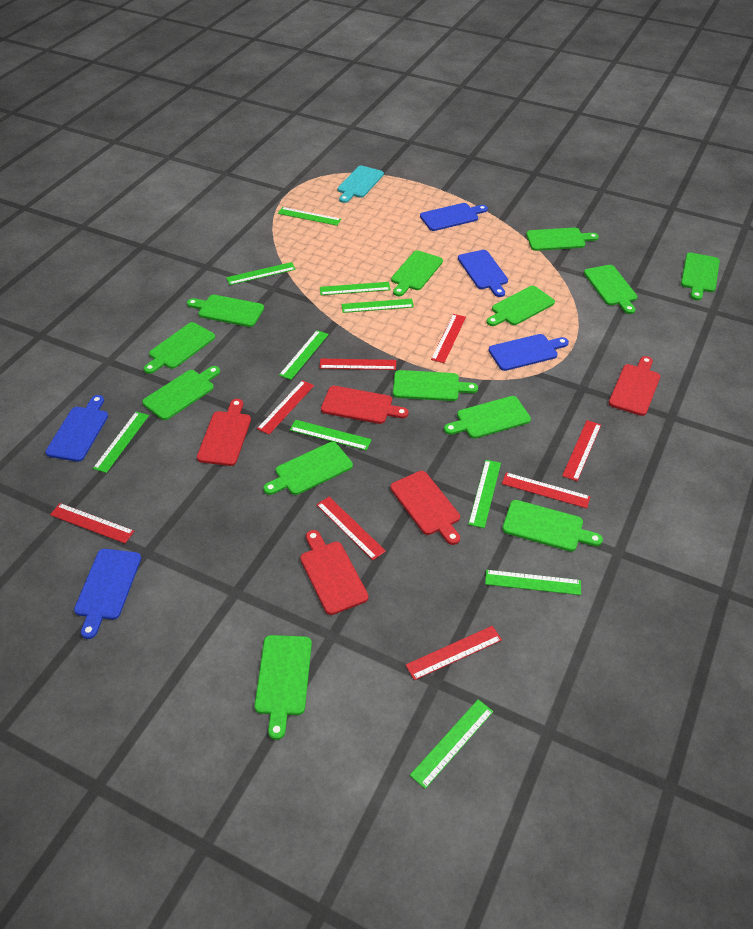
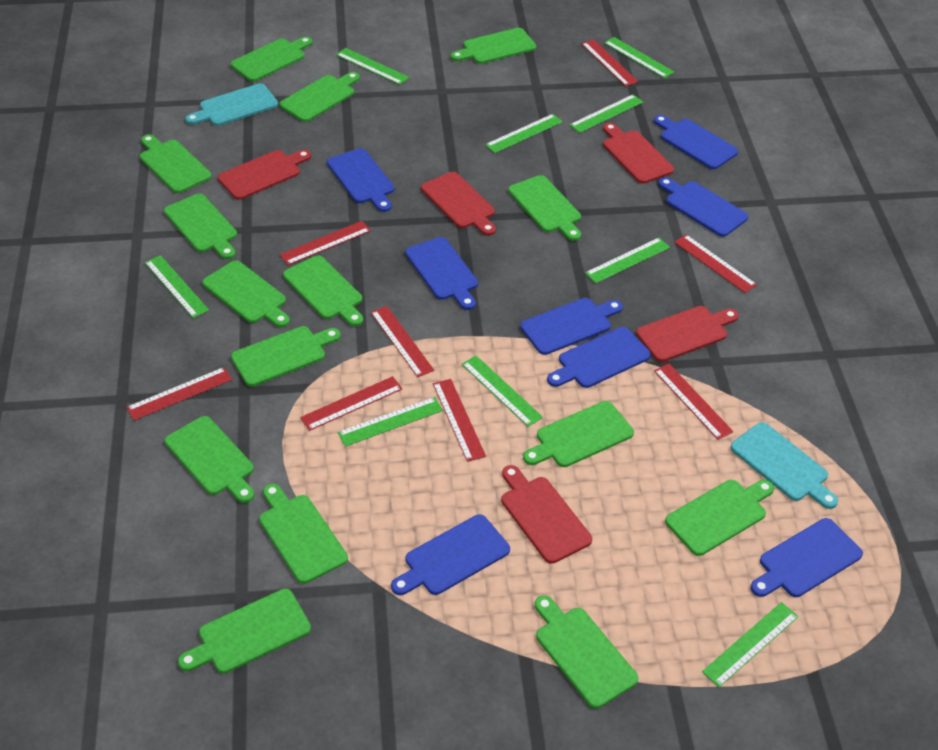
blue cutting board: 5 -> 8
green cutting board: 13 -> 15
green ruler: 10 -> 9
turquoise cutting board: 1 -> 2

